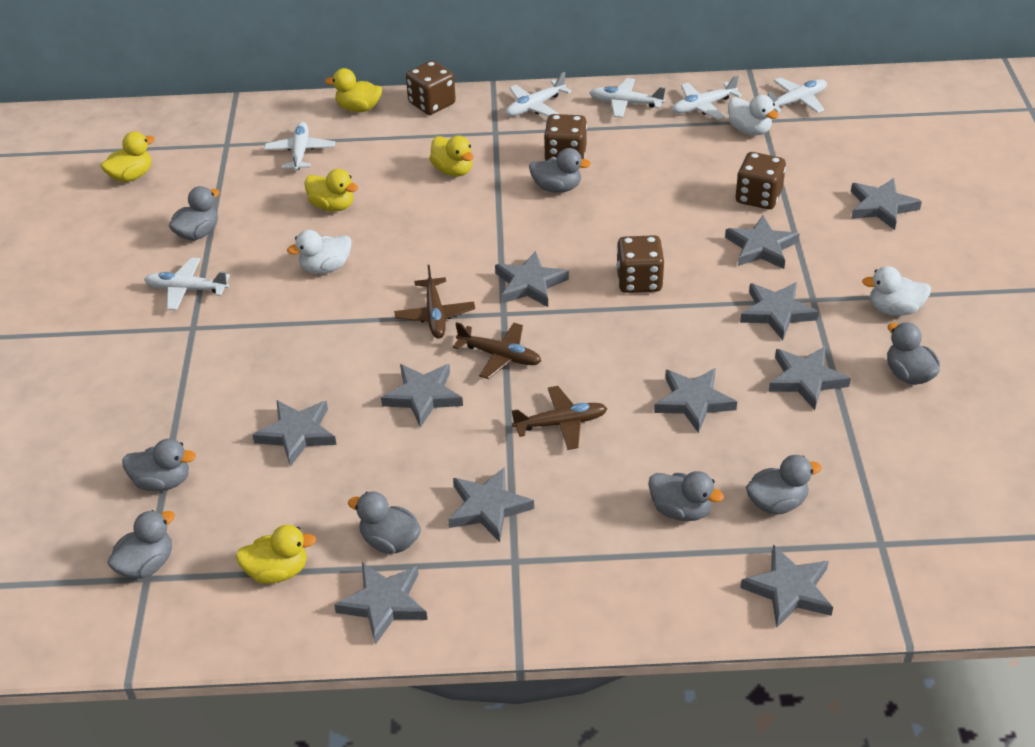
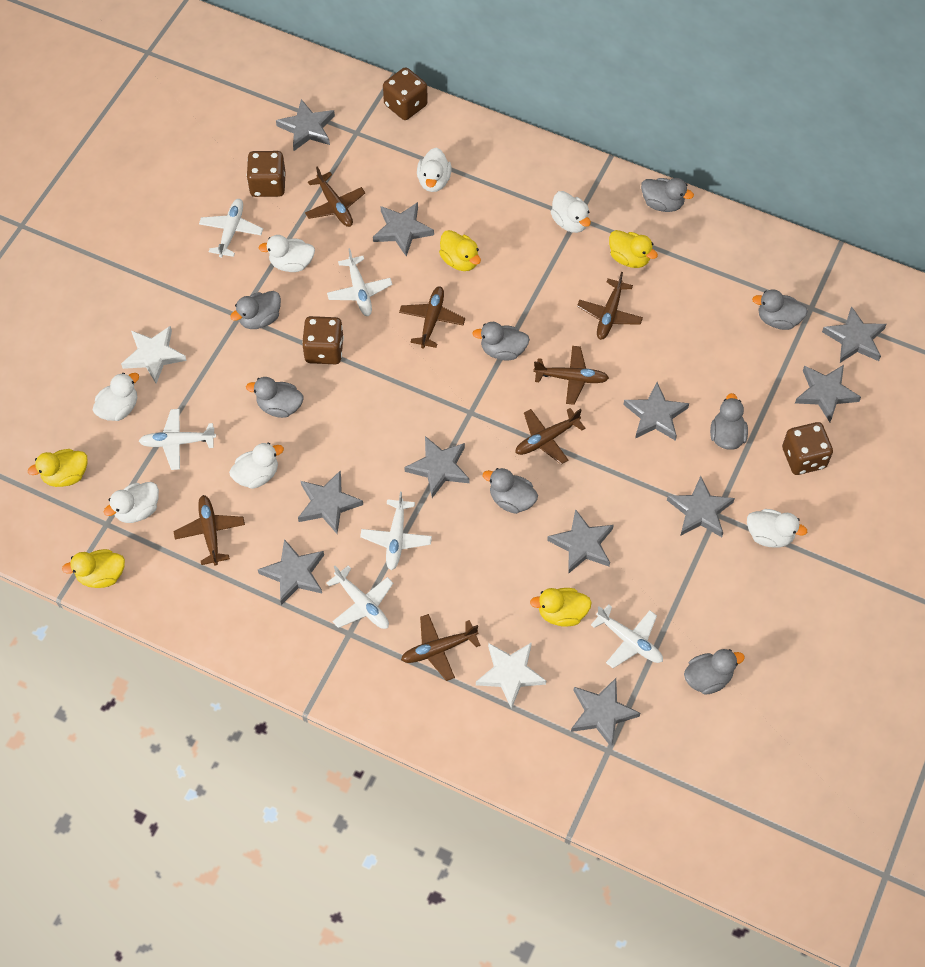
brown plane: 3 -> 7
white duck: 3 -> 7
white star: 0 -> 2

